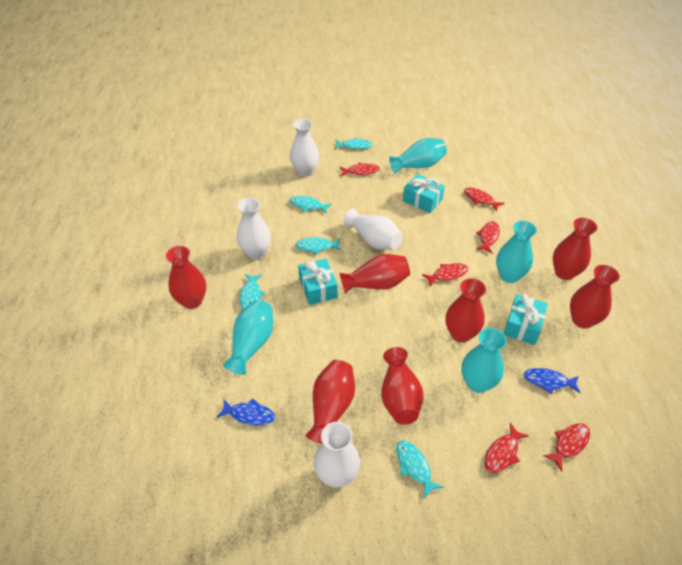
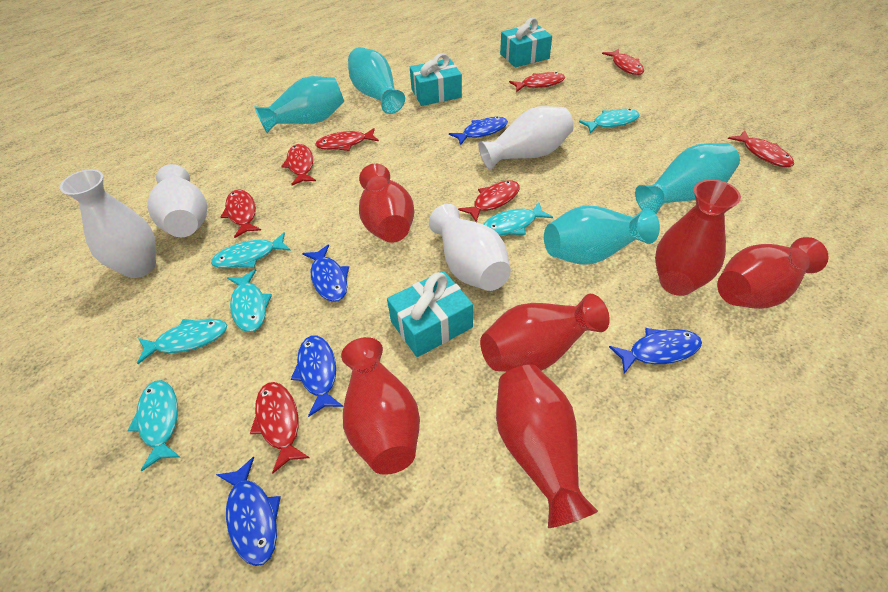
blue fish: 2 -> 5
red fish: 6 -> 8
red vase: 7 -> 6
turquoise fish: 5 -> 6

